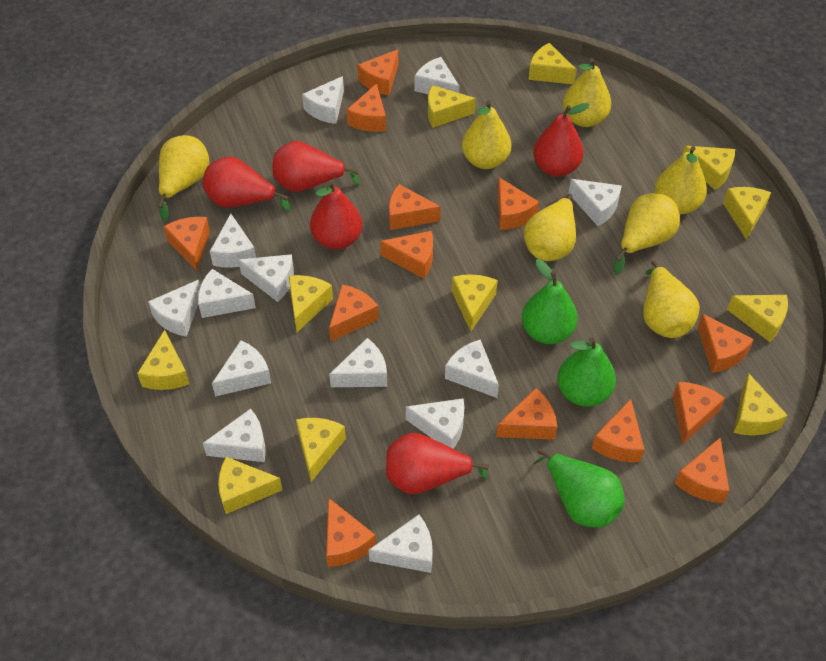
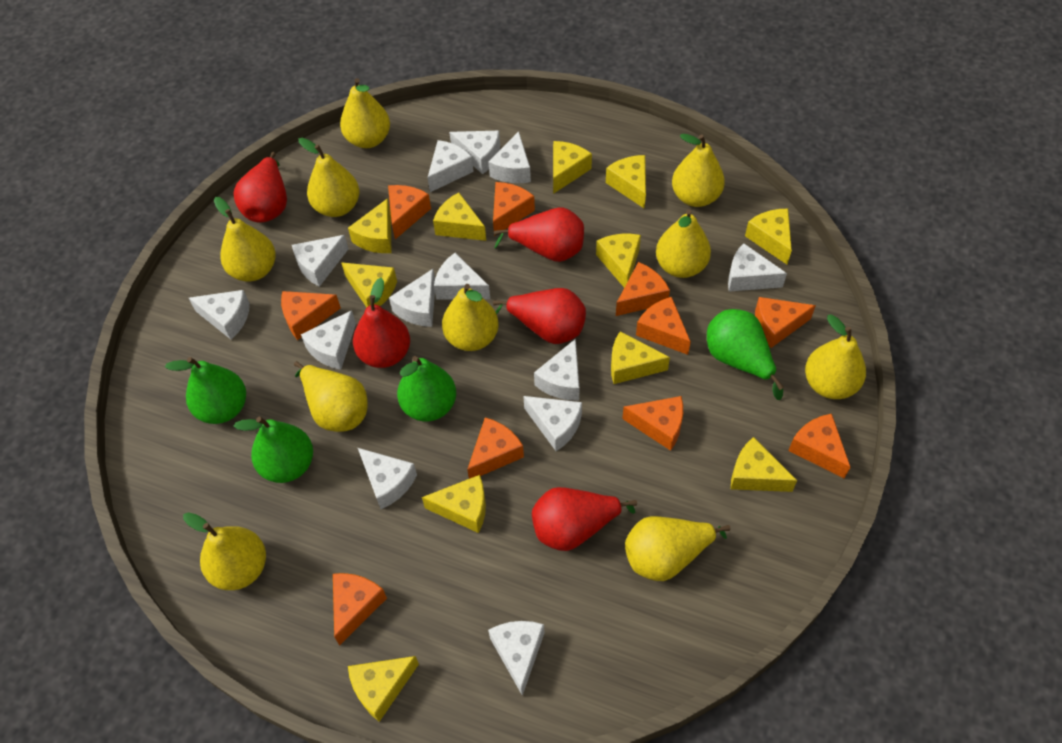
green pear: 3 -> 4
orange cheese: 13 -> 10
yellow pear: 7 -> 10

